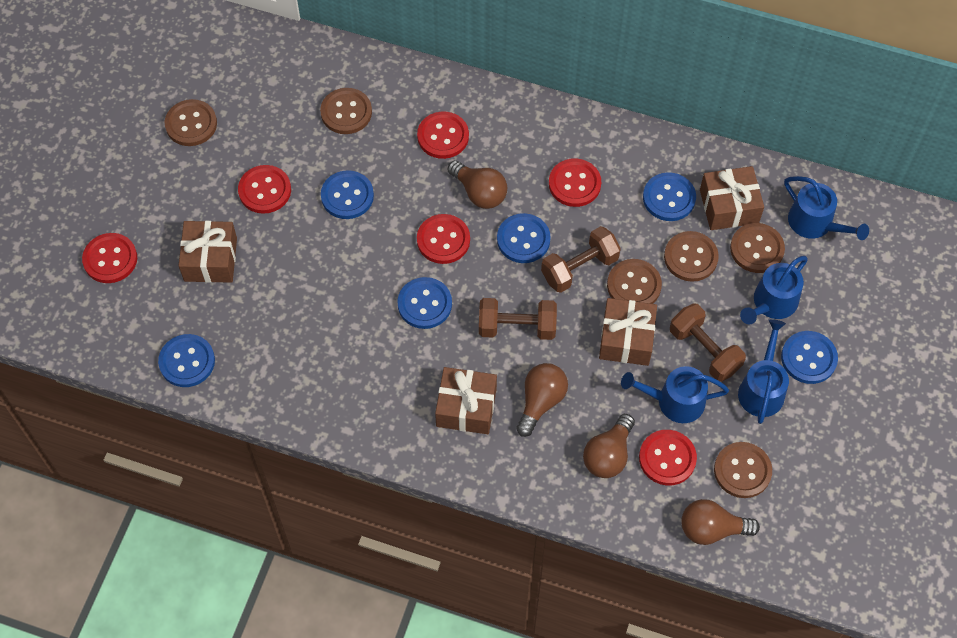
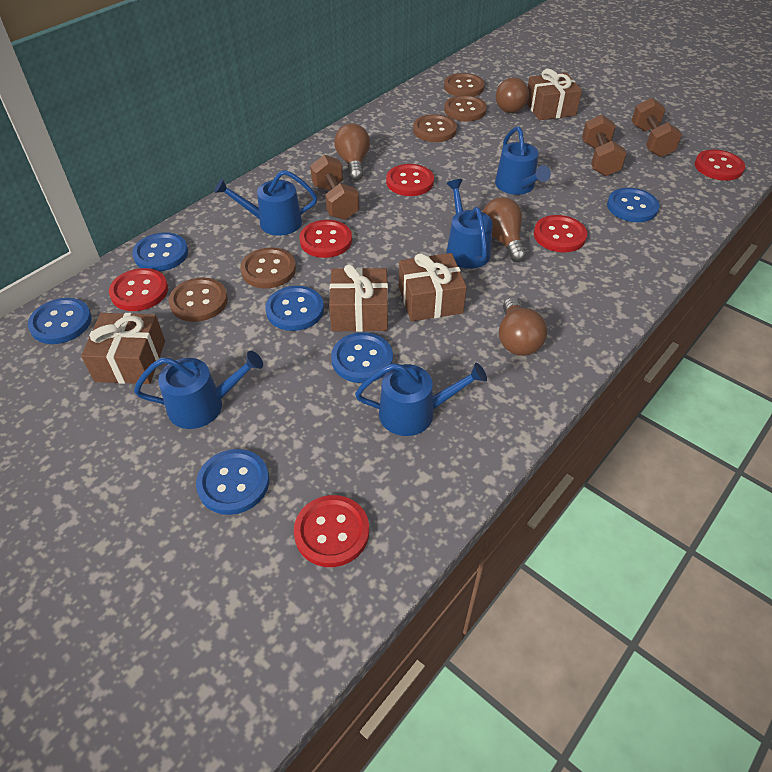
blue watering can: 4 -> 5
brown button: 6 -> 5

